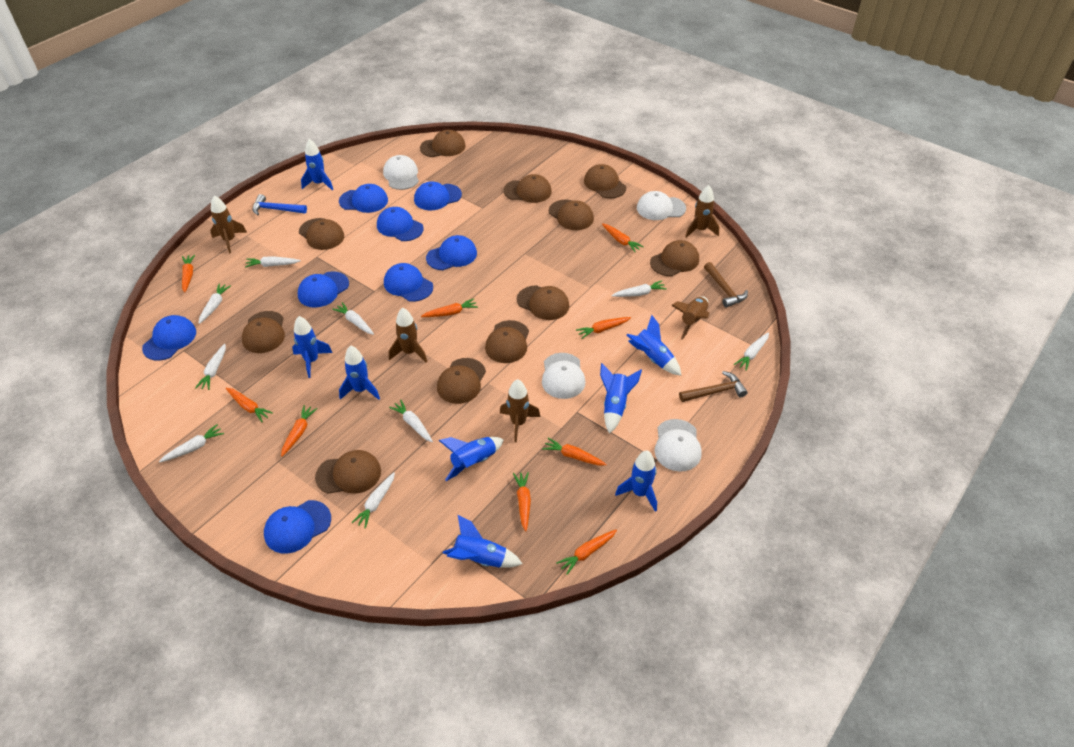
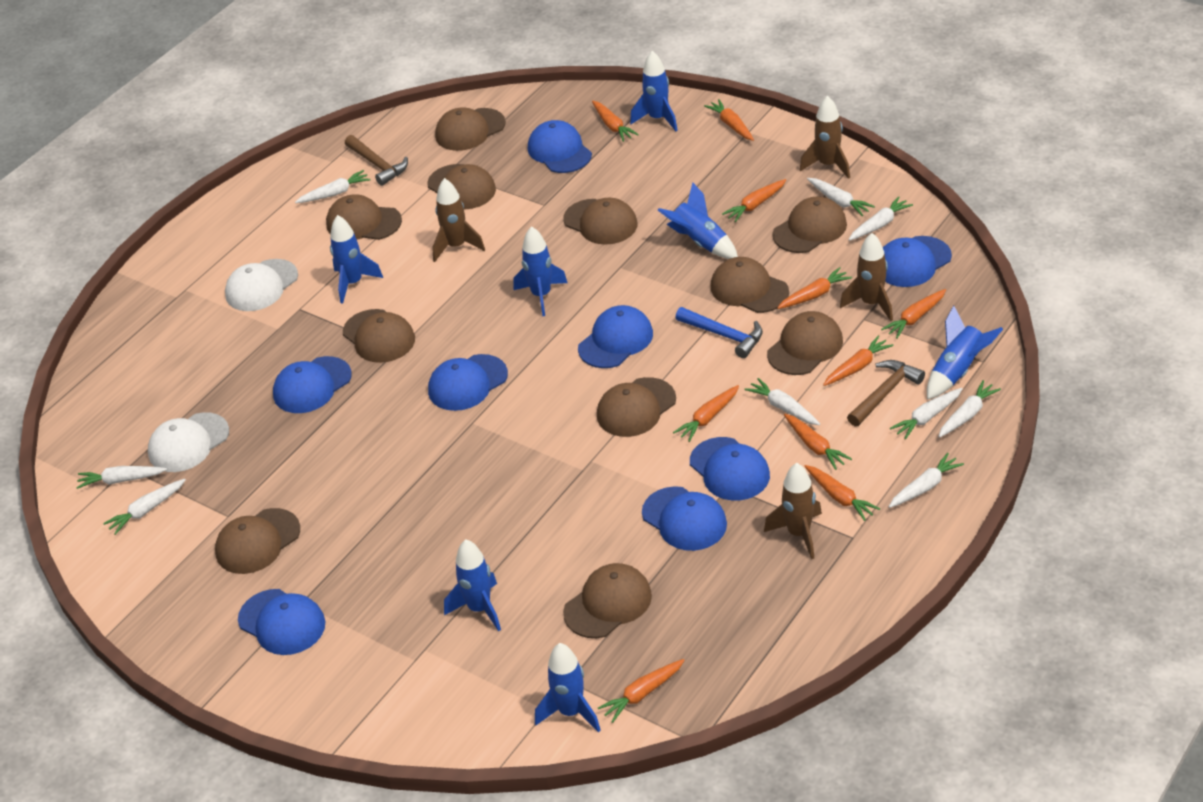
blue rocket: 8 -> 7
brown rocket: 5 -> 4
orange carrot: 9 -> 10
white cap: 4 -> 2

